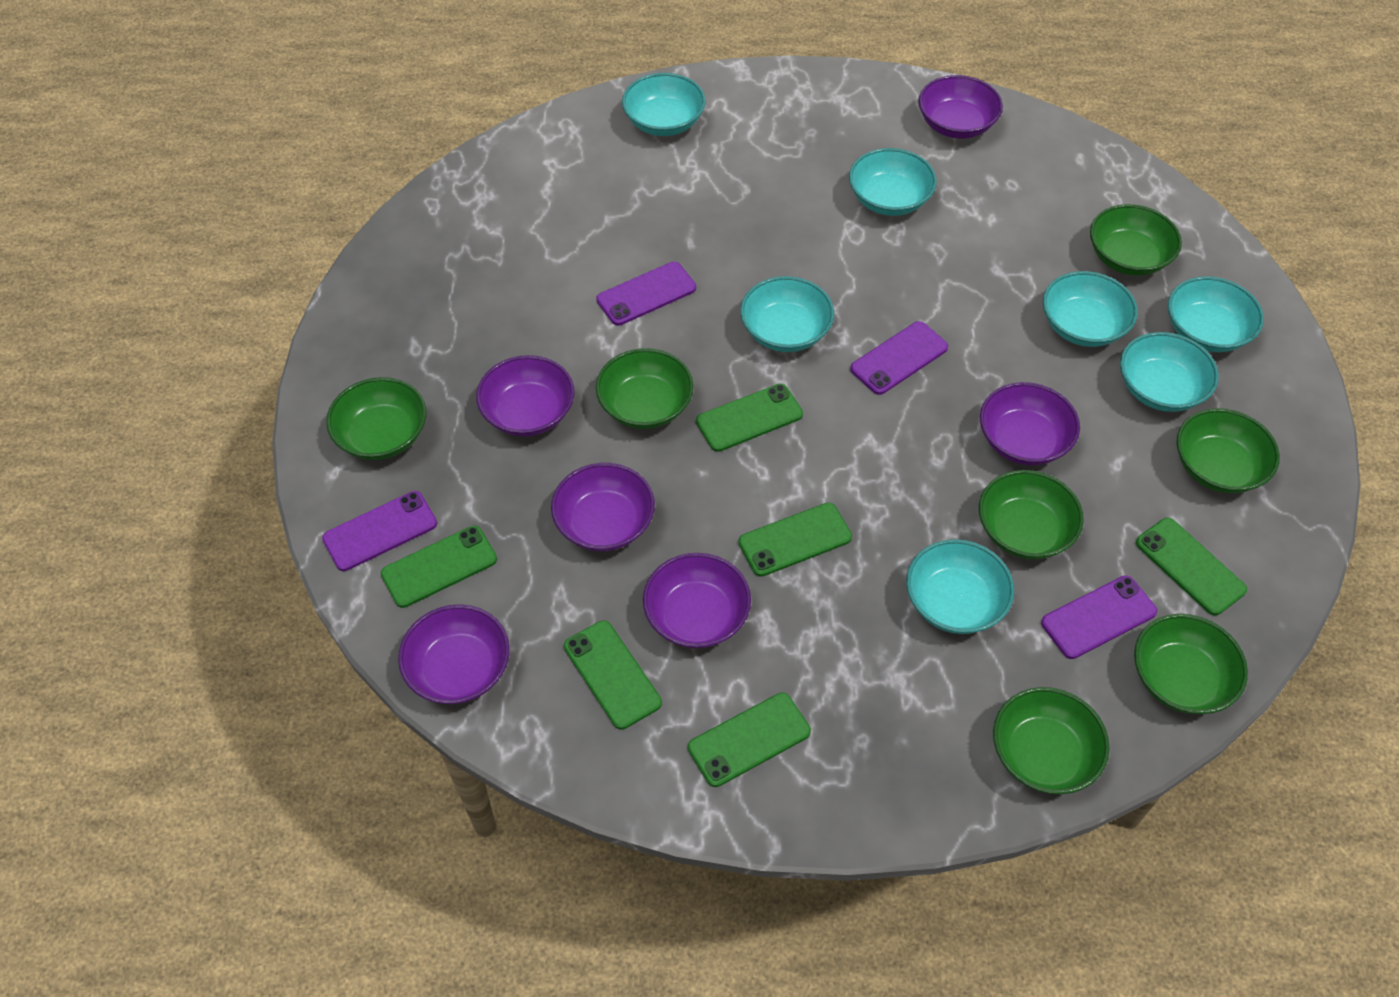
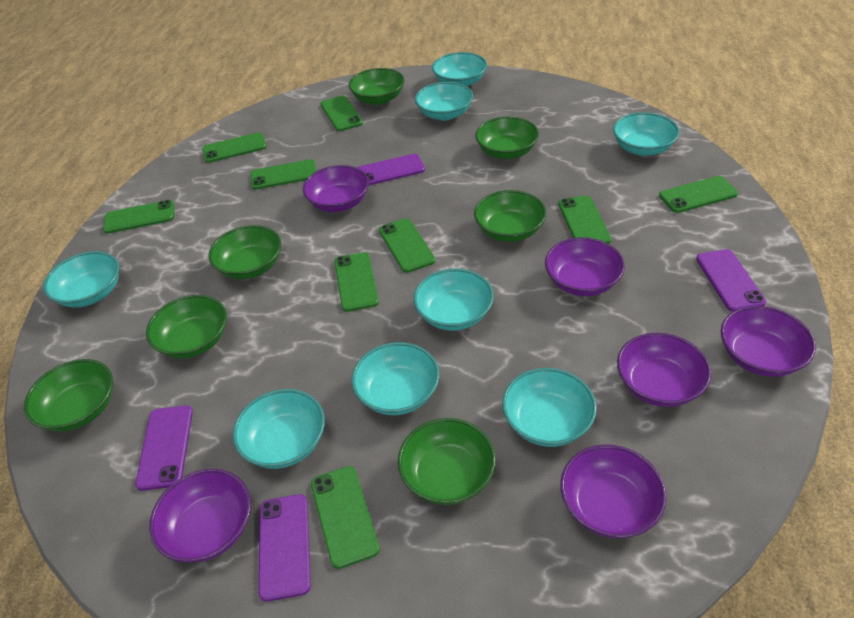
green phone: 6 -> 9
turquoise bowl: 7 -> 8

